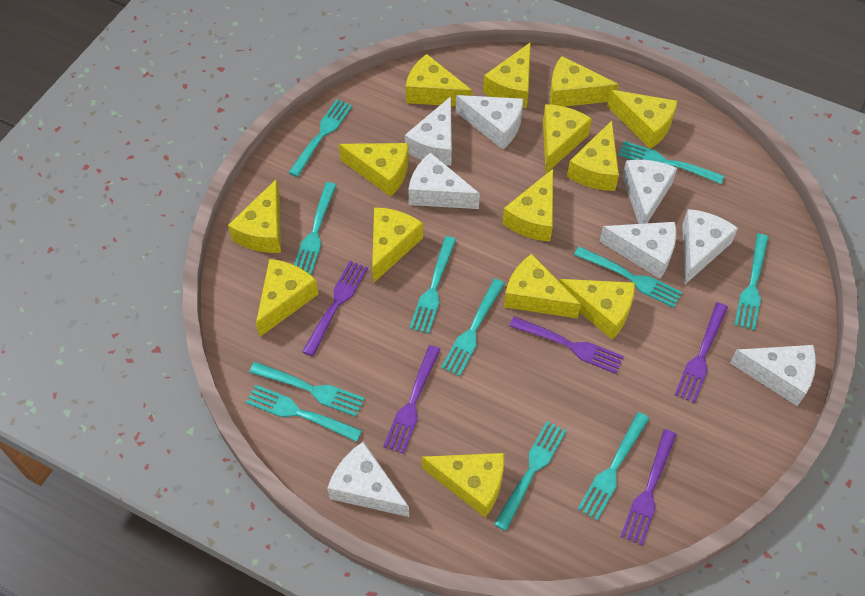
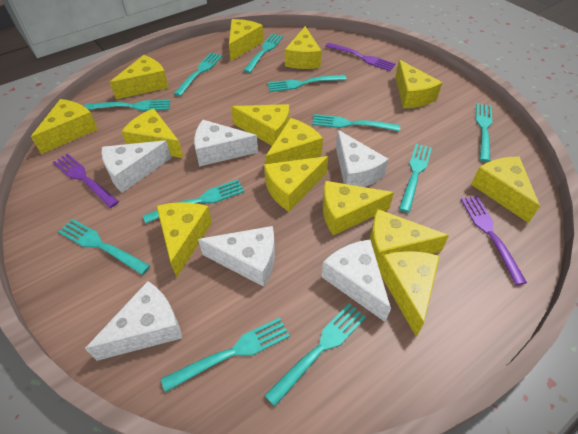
purple fork: 5 -> 3
white cheese: 8 -> 6

